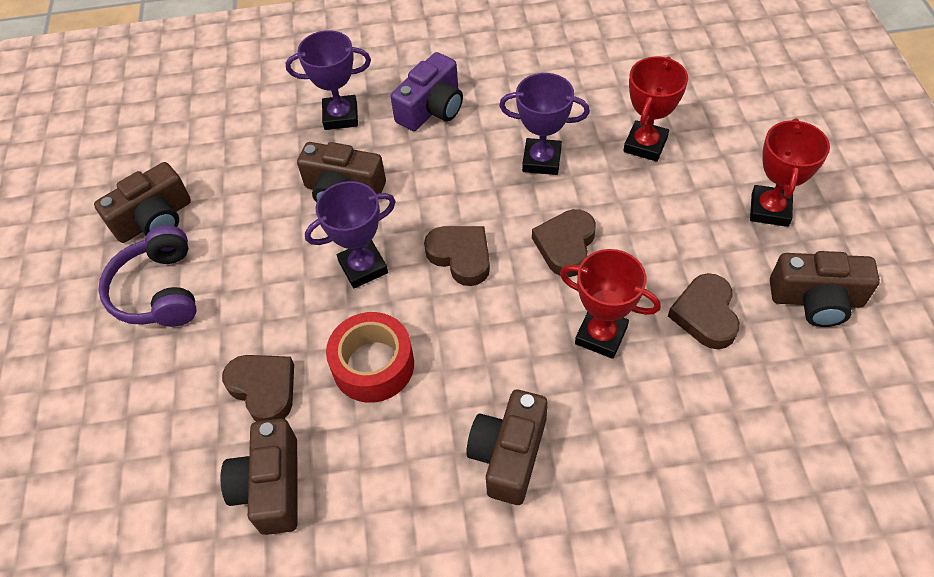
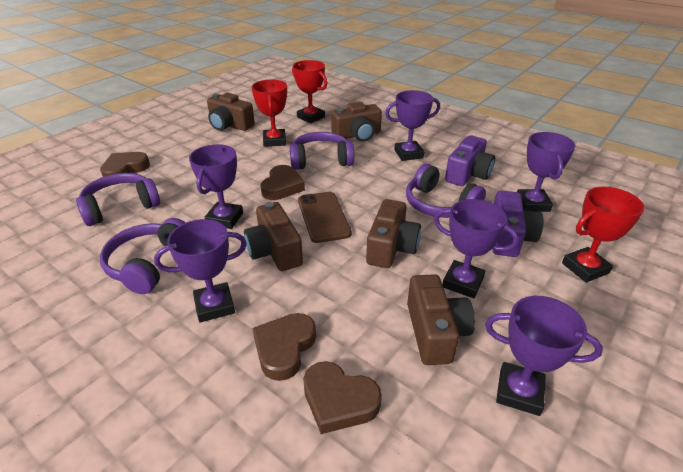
brown phone: 0 -> 1
purple camera: 1 -> 2
purple headphones: 1 -> 4
purple trophy: 3 -> 6
red tape: 1 -> 0

